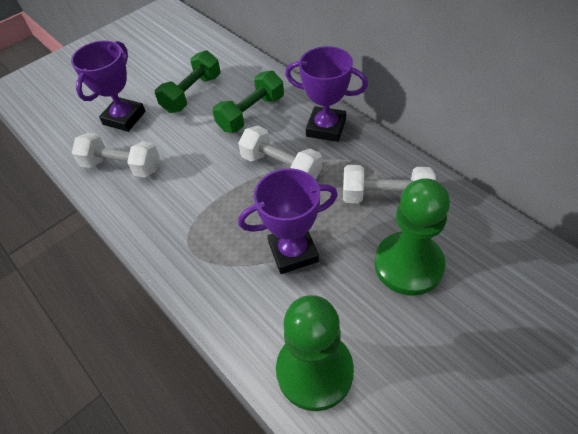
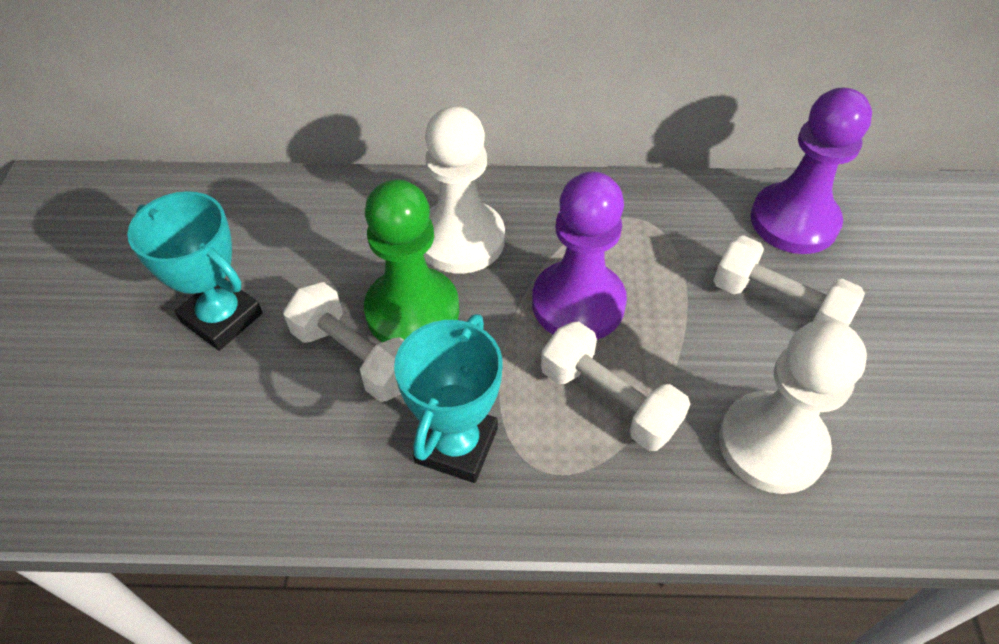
green dumbbell: 2 -> 0
green pawn: 2 -> 1
purple pawn: 0 -> 2
purple trophy: 3 -> 0
turquoise trophy: 0 -> 2
white pawn: 0 -> 2

